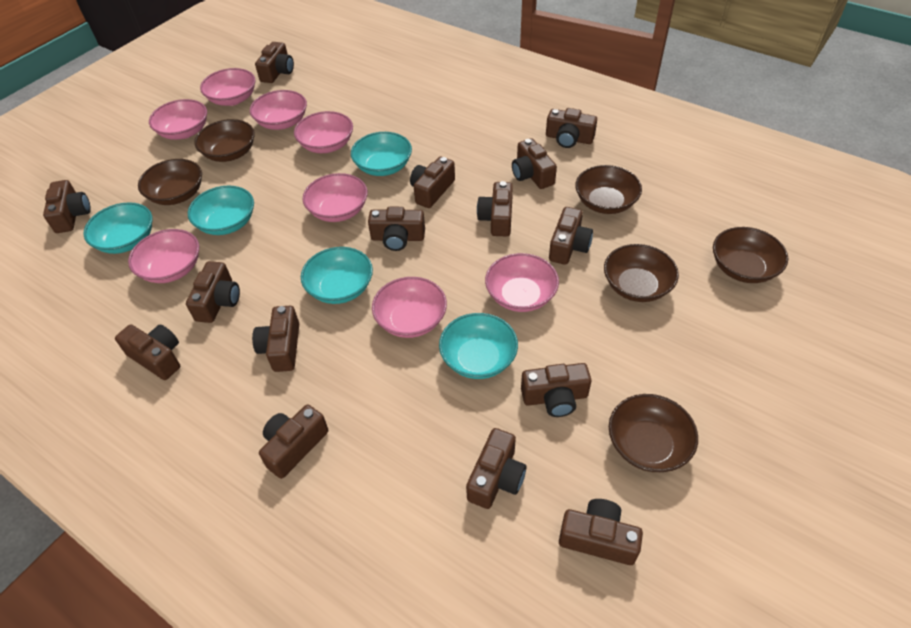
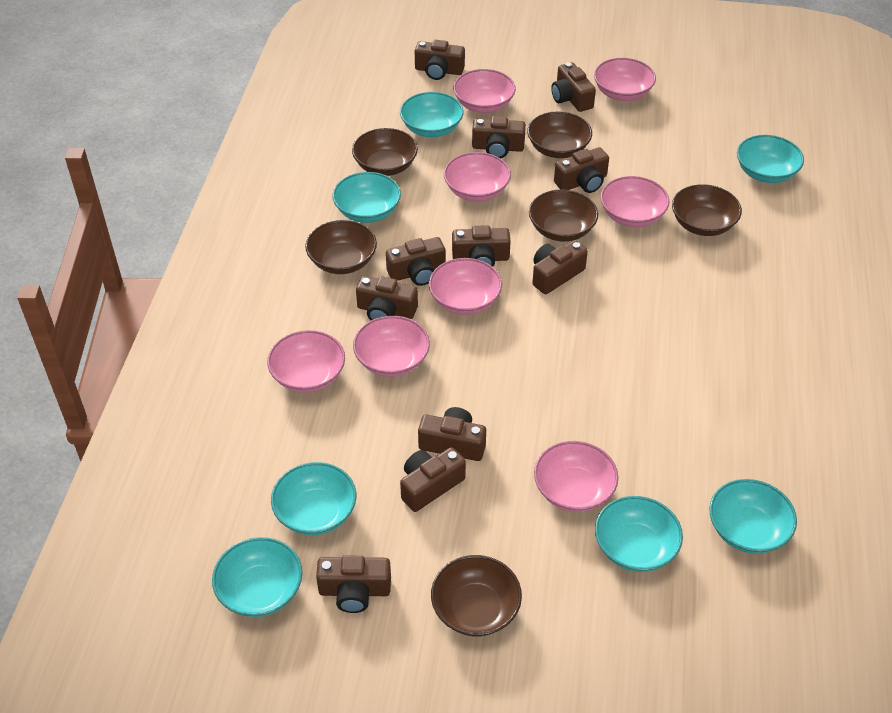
brown camera: 15 -> 11
turquoise bowl: 5 -> 7

